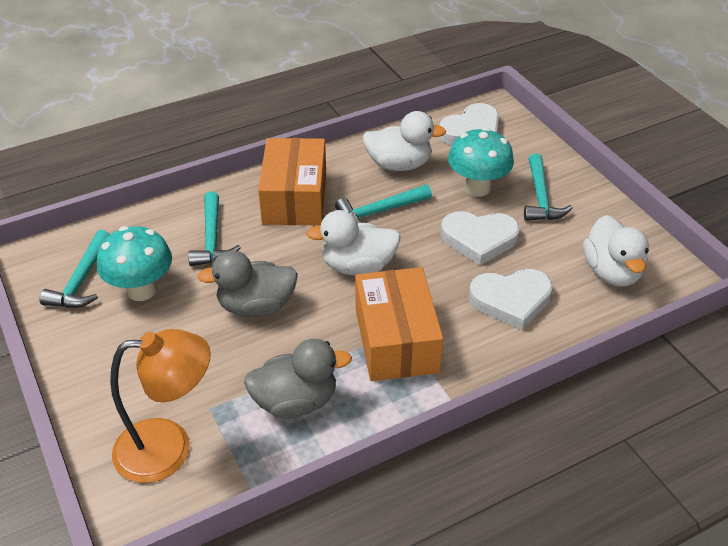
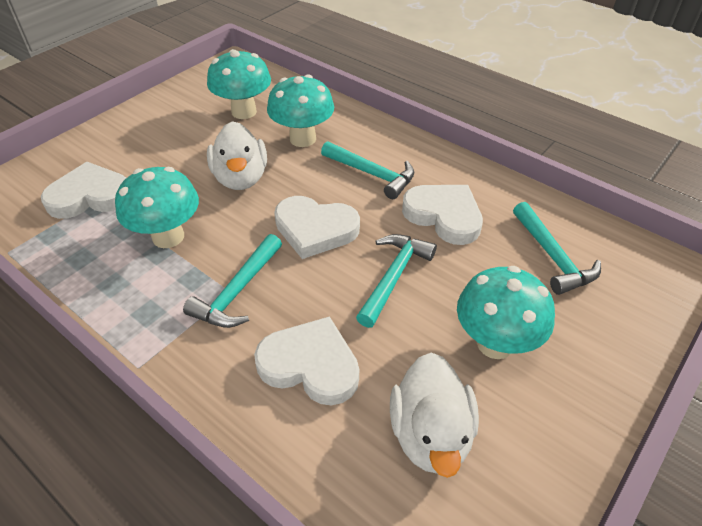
grey duck: 2 -> 0
orange box: 2 -> 0
orange lamp: 1 -> 0
turquoise mushroom: 2 -> 4
white duck: 3 -> 2
white heart: 3 -> 4

